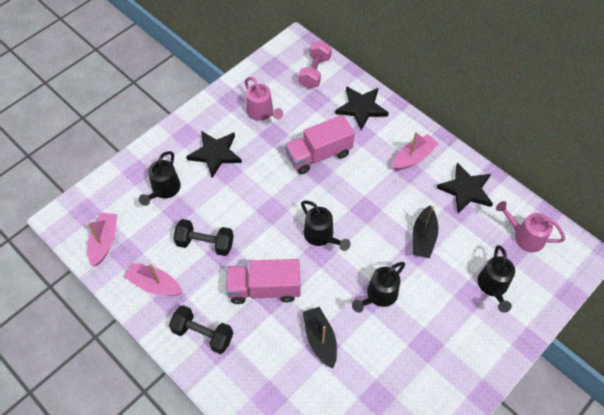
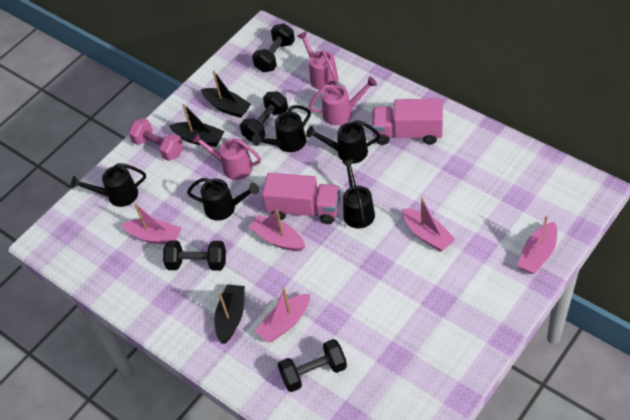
black boat: 2 -> 3
black dumbbell: 2 -> 4
black star: 3 -> 0
black watering can: 4 -> 5
pink boat: 3 -> 5
pink watering can: 2 -> 3

